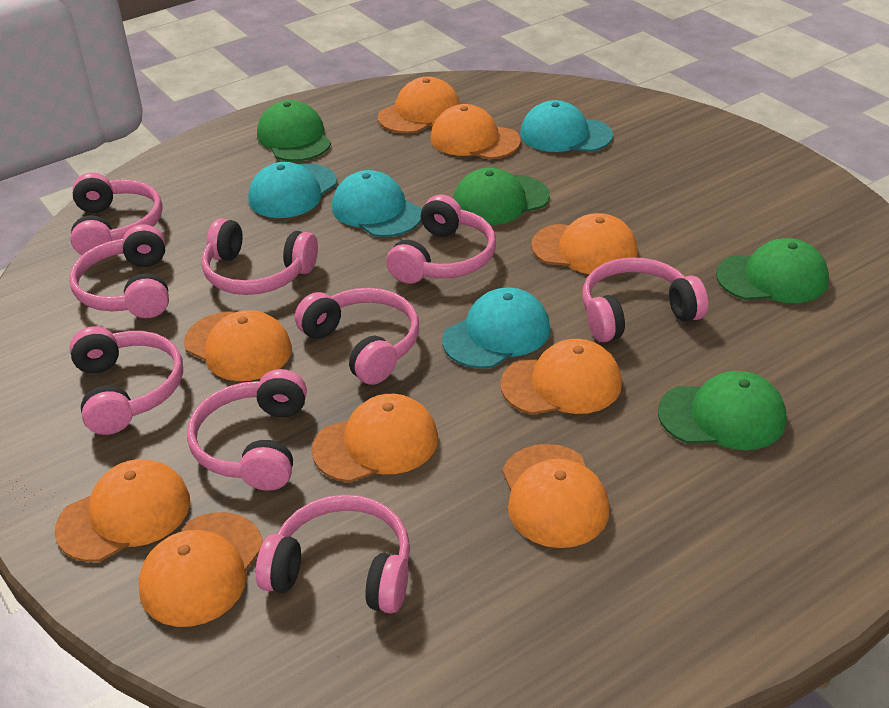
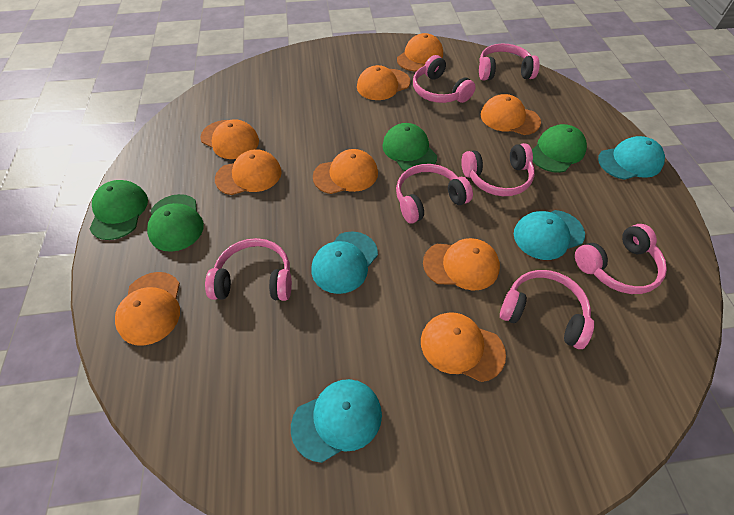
pink headphones: 9 -> 7

